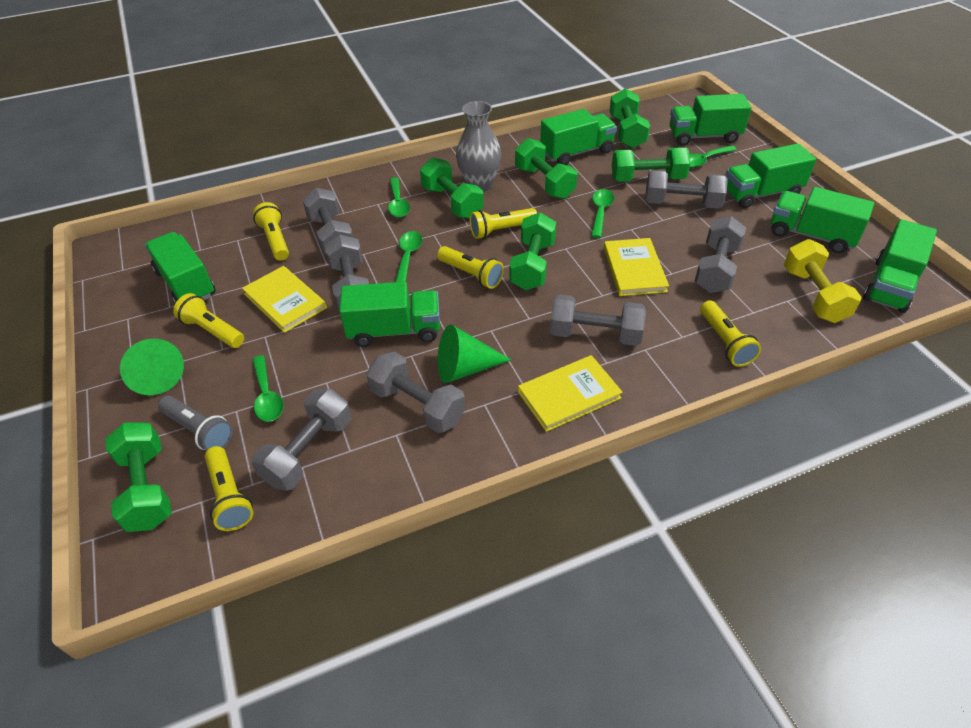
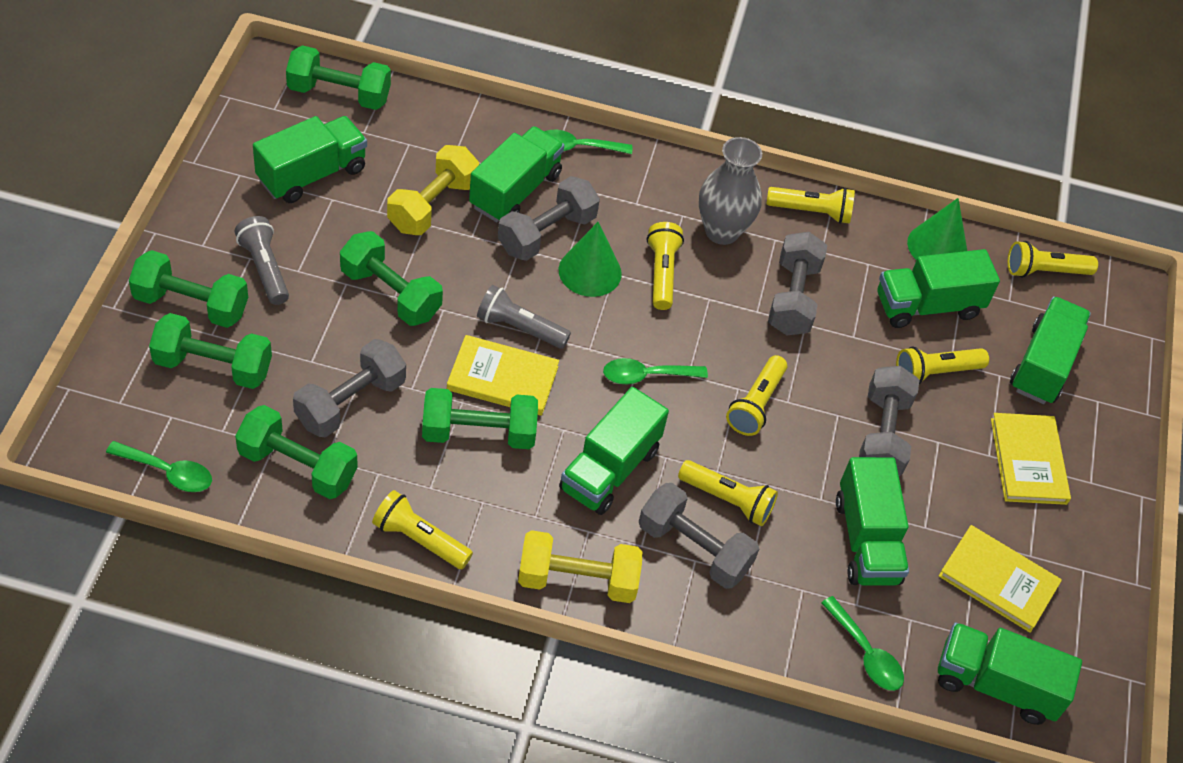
green spoon: 5 -> 4
grey dumbbell: 7 -> 5
grey flashlight: 1 -> 2
yellow dumbbell: 1 -> 2
yellow flashlight: 6 -> 7

